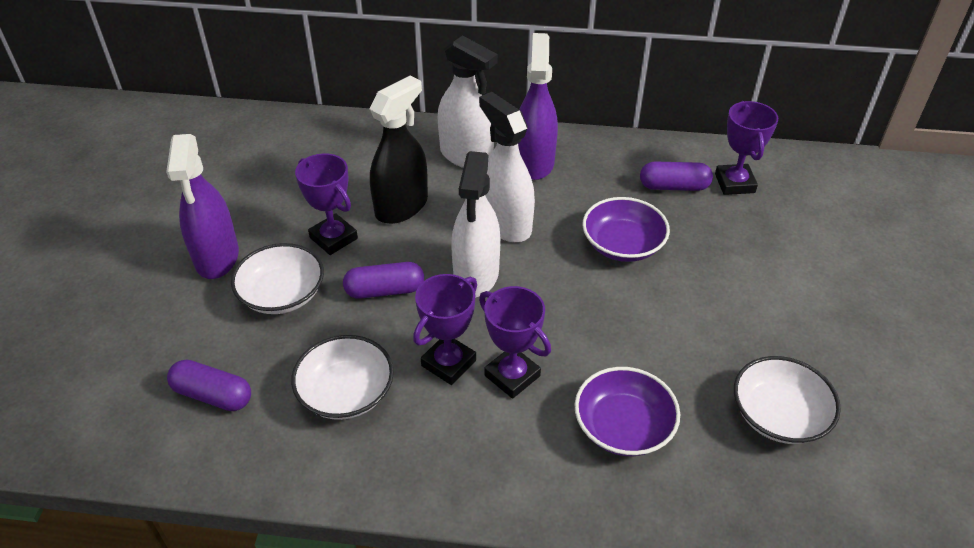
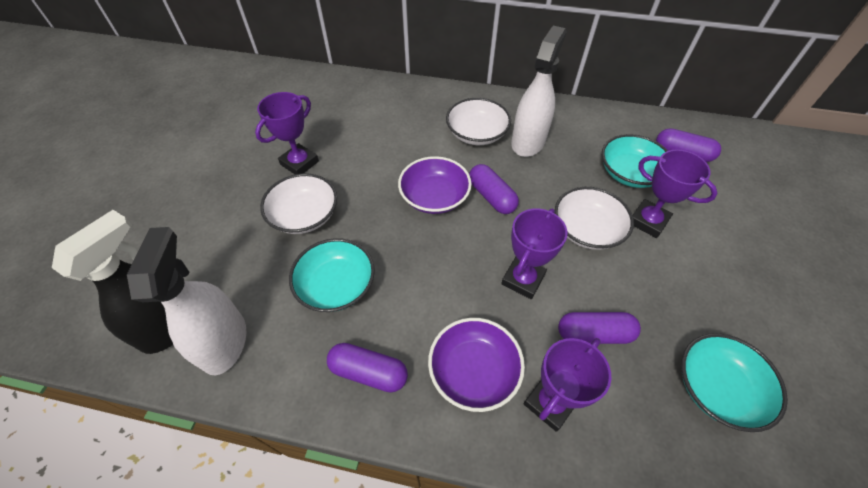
purple capsule: 3 -> 4
purple spray bottle: 2 -> 0
turquoise bowl: 0 -> 3
white spray bottle: 3 -> 2

